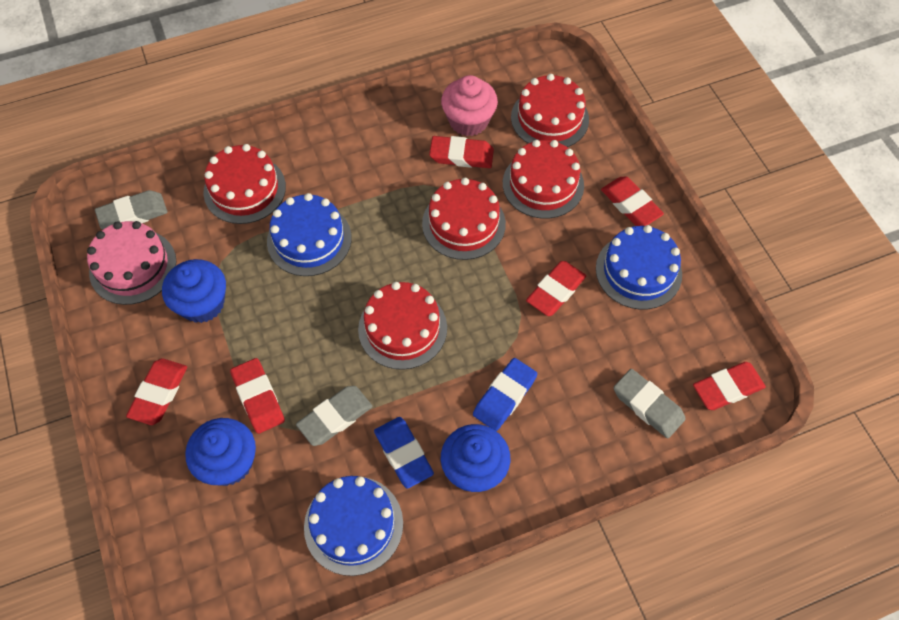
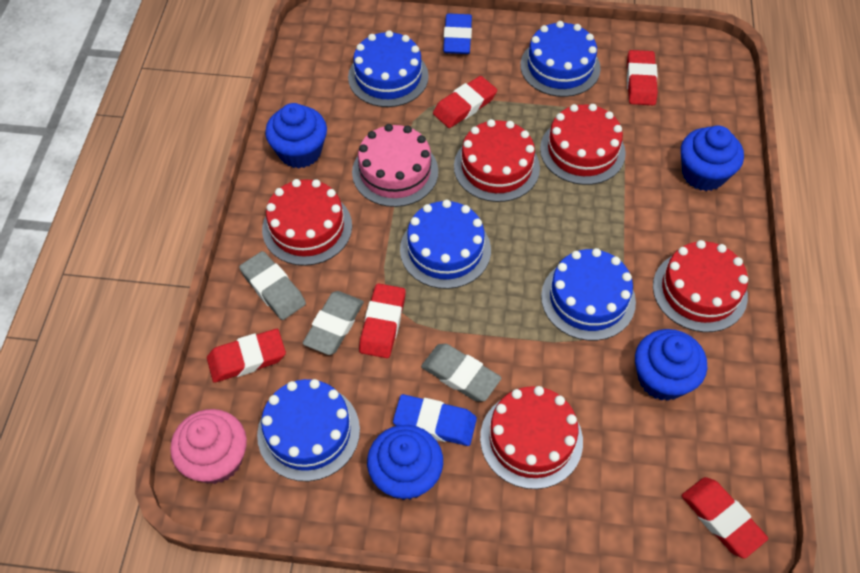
blue cake: 3 -> 5
blue cupcake: 3 -> 4
red eraser: 6 -> 5

